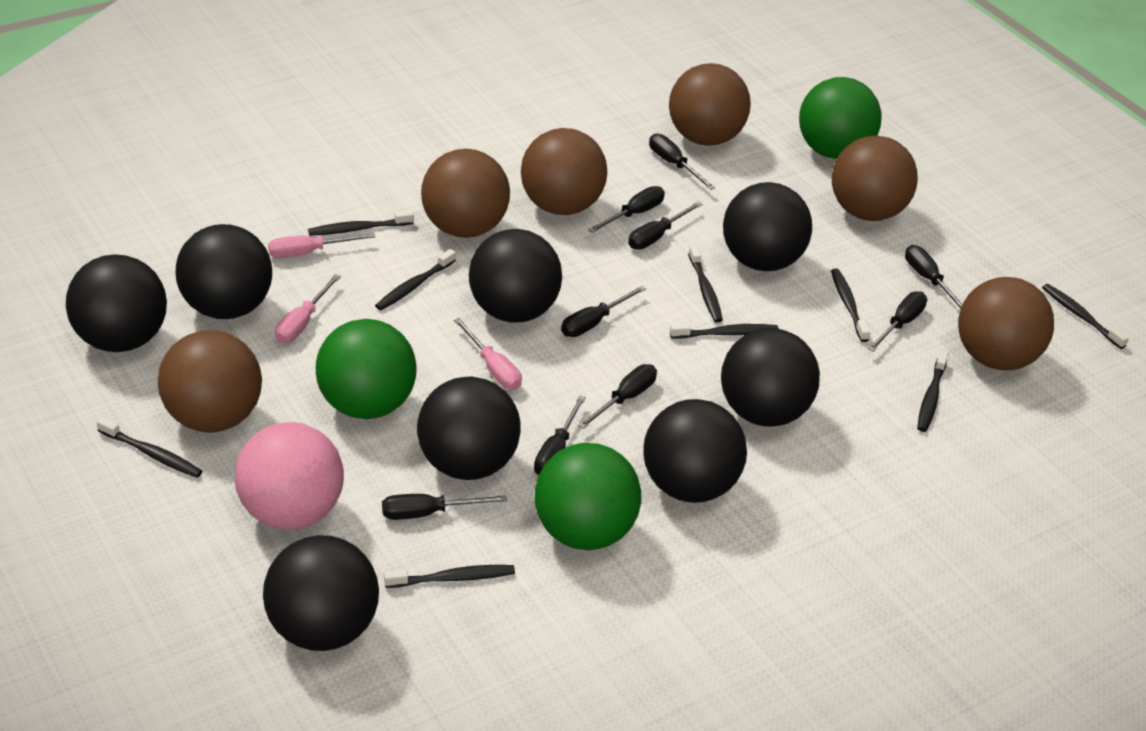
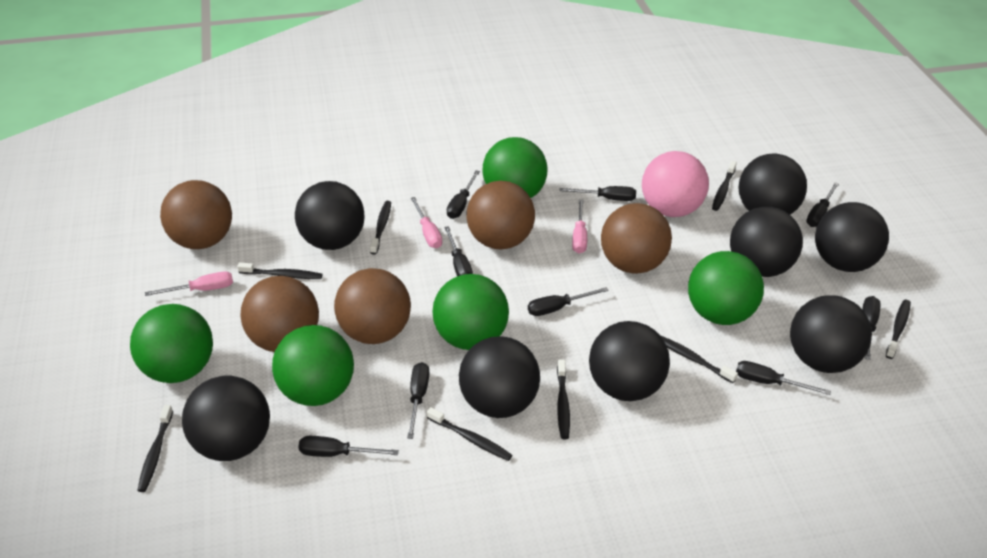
black toothbrush: 9 -> 8
brown ball: 6 -> 5
green ball: 3 -> 5

